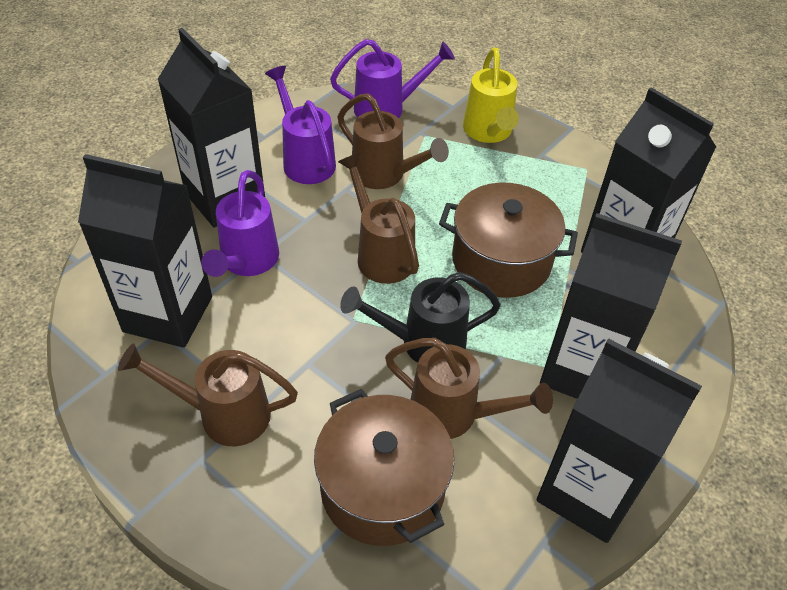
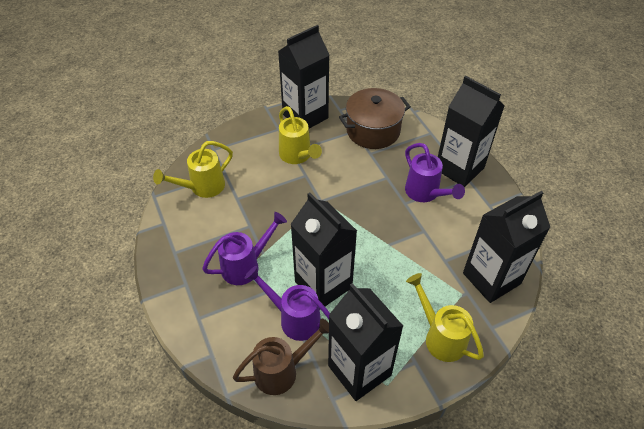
black watering can: 1 -> 0
brown pot: 2 -> 1
brown watering can: 4 -> 1
yellow watering can: 1 -> 3

